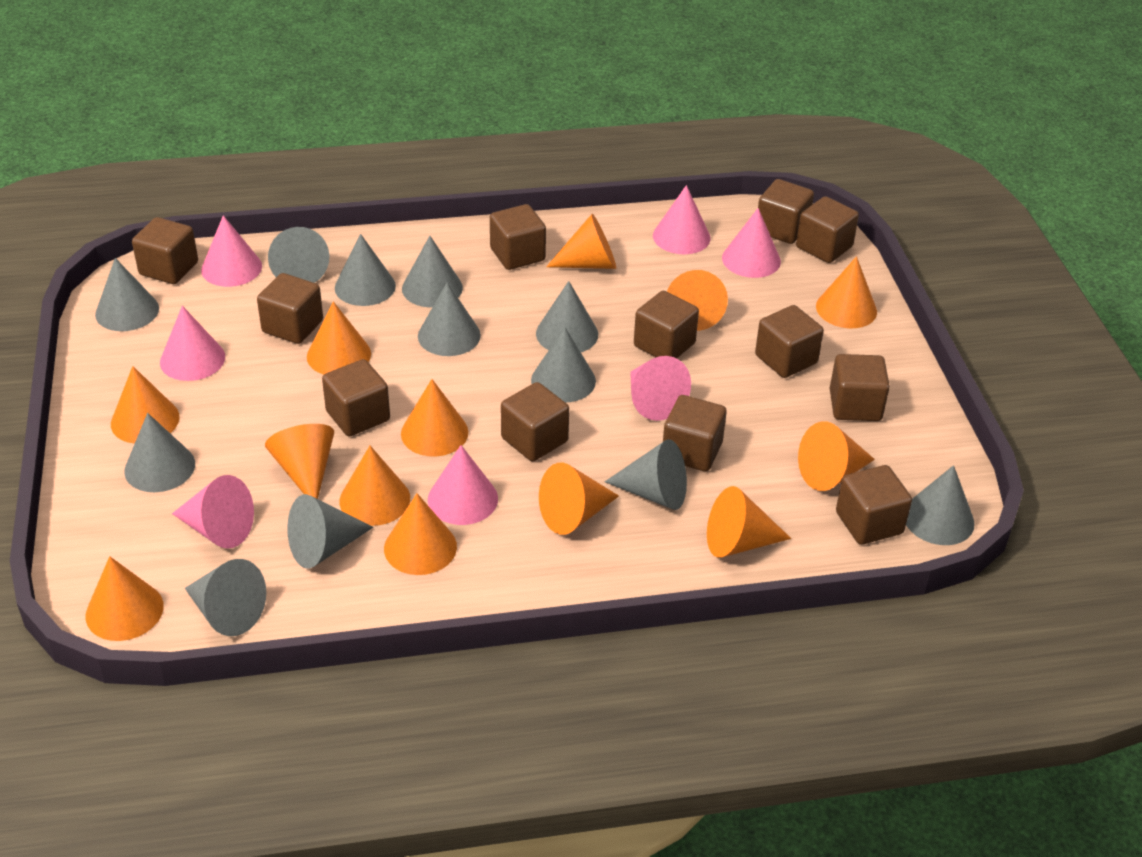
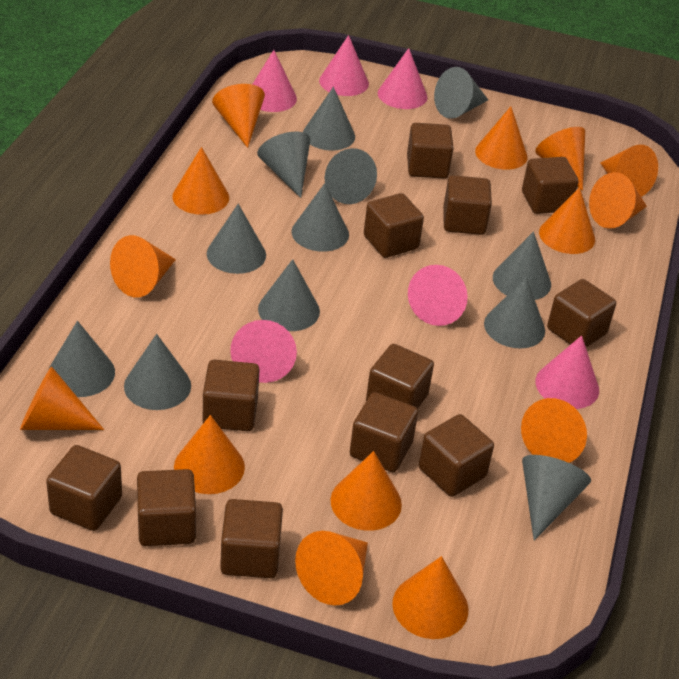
orange cone: 13 -> 14
pink cone: 7 -> 6

